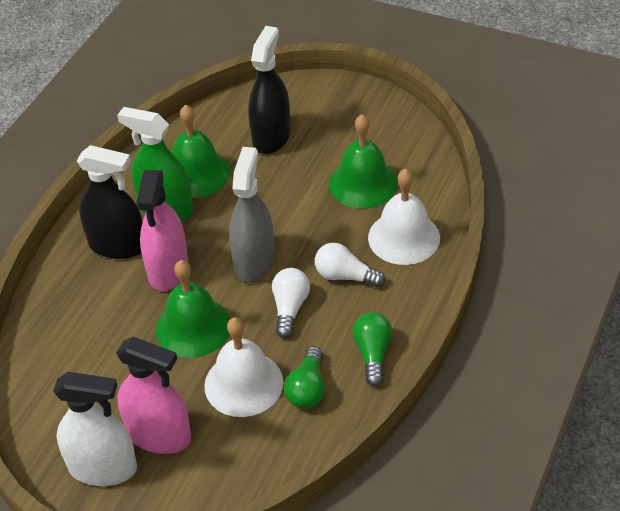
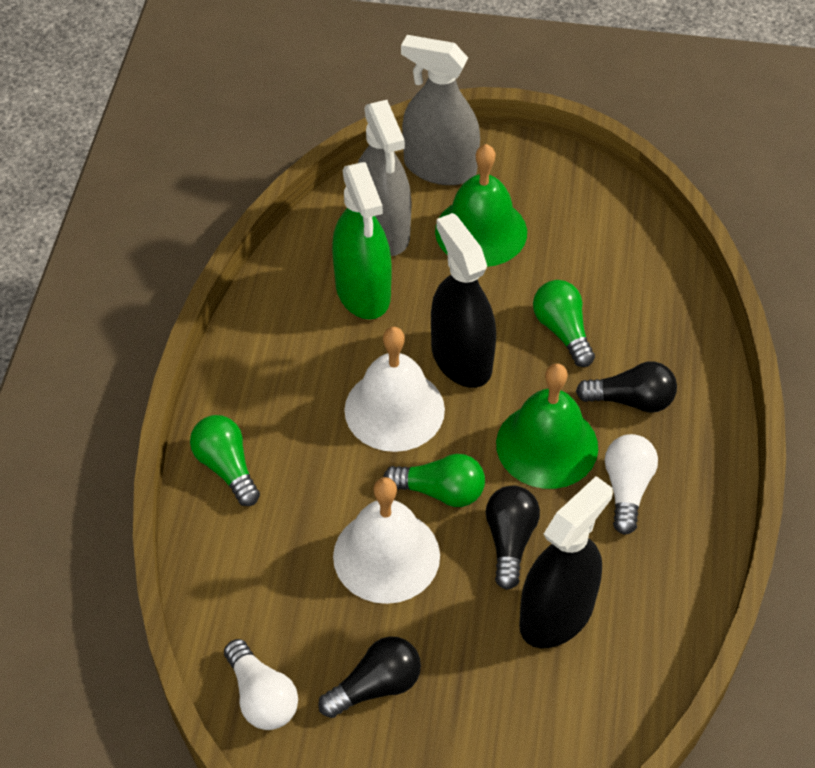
black light bulb: 0 -> 3
green bell: 3 -> 2
green light bulb: 2 -> 3
grey spray bottle: 1 -> 2
pink spray bottle: 2 -> 0
white spray bottle: 1 -> 0

